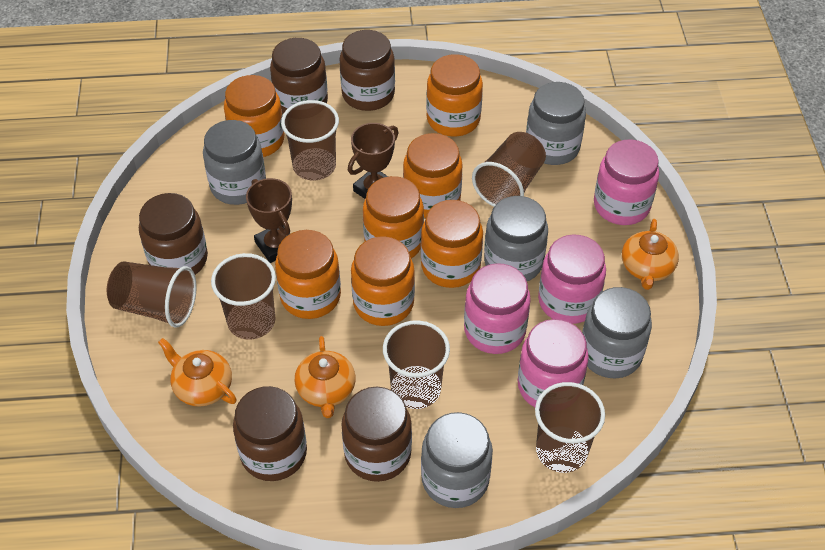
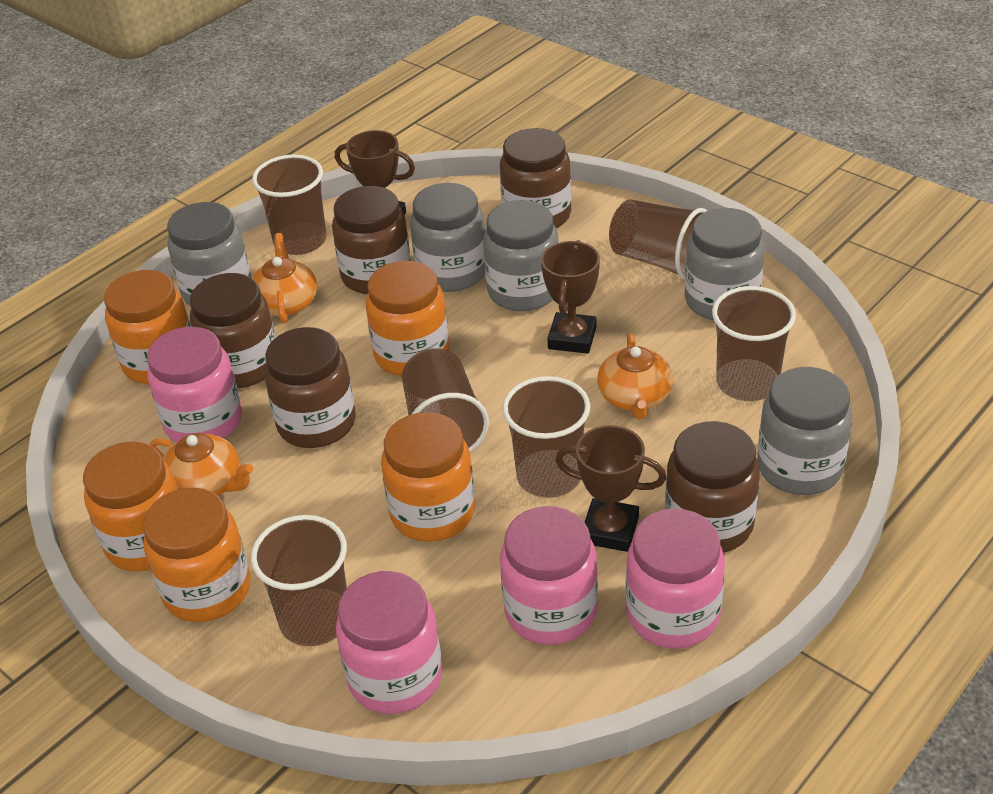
brown trophy: 2 -> 3
orange jar: 7 -> 5

